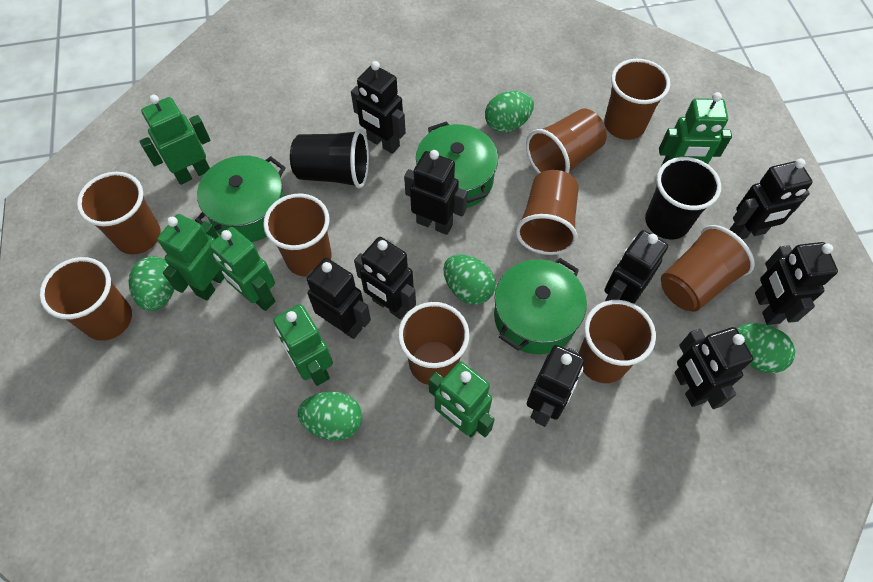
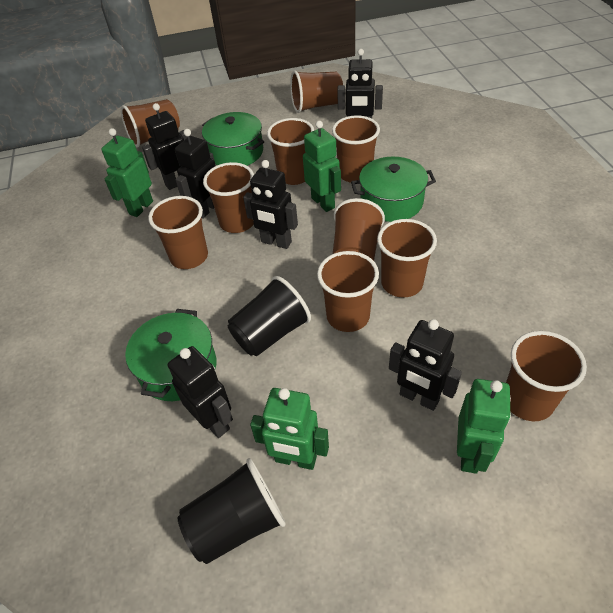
black robot: 9 -> 6
brown cup: 9 -> 10
green egg: 5 -> 0
green robot: 6 -> 4

